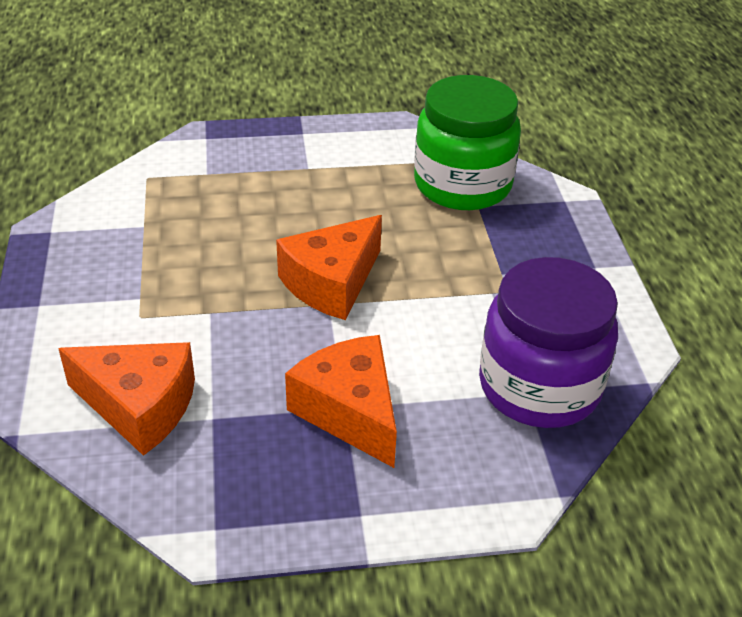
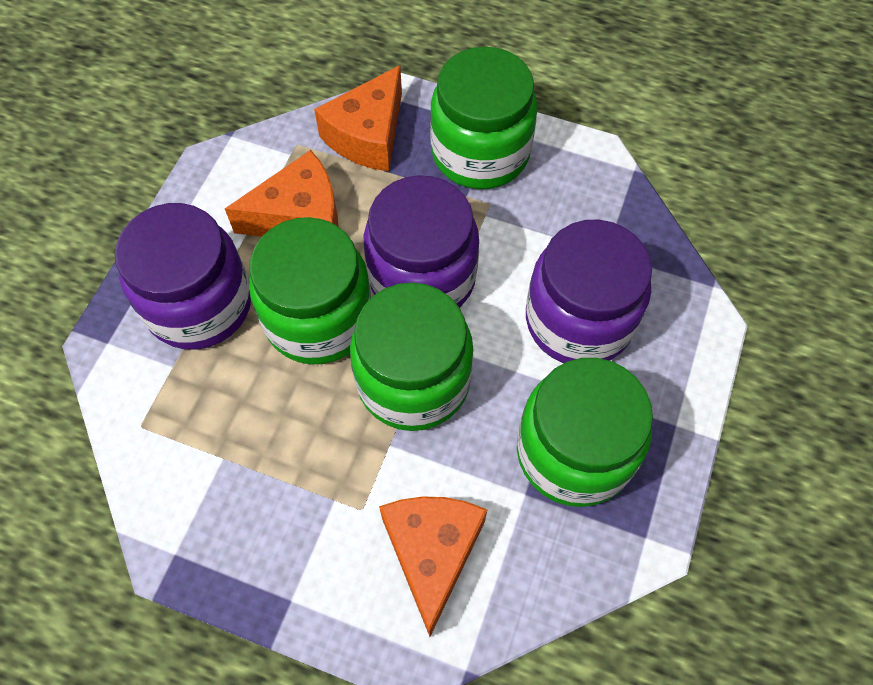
green jar: 1 -> 4
purple jar: 1 -> 3

